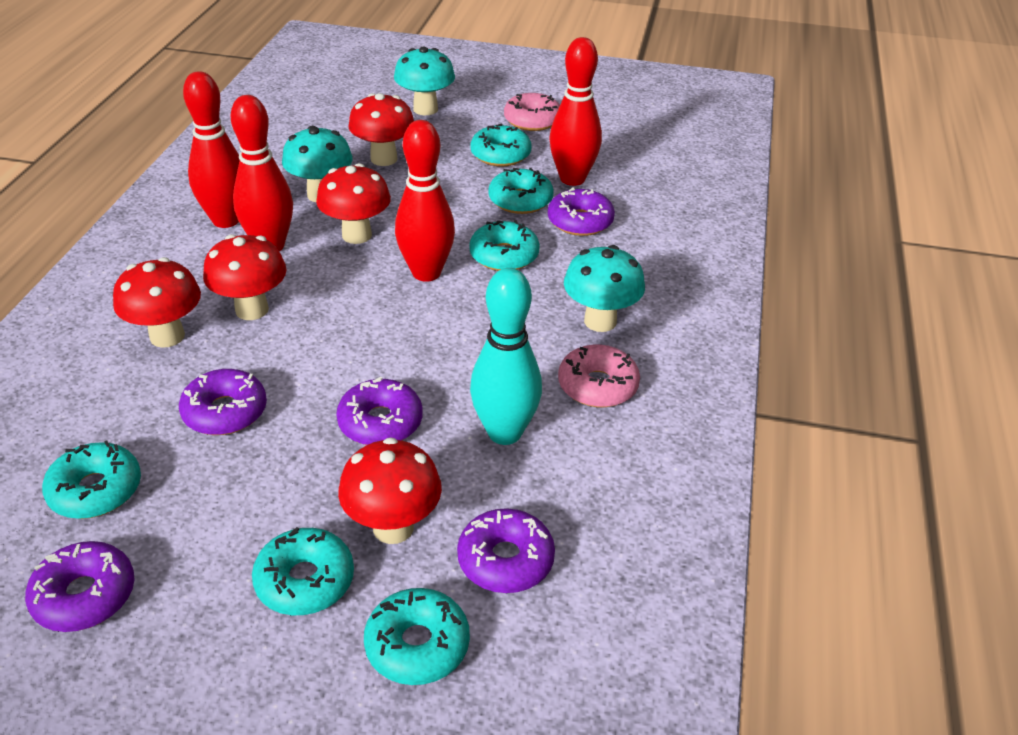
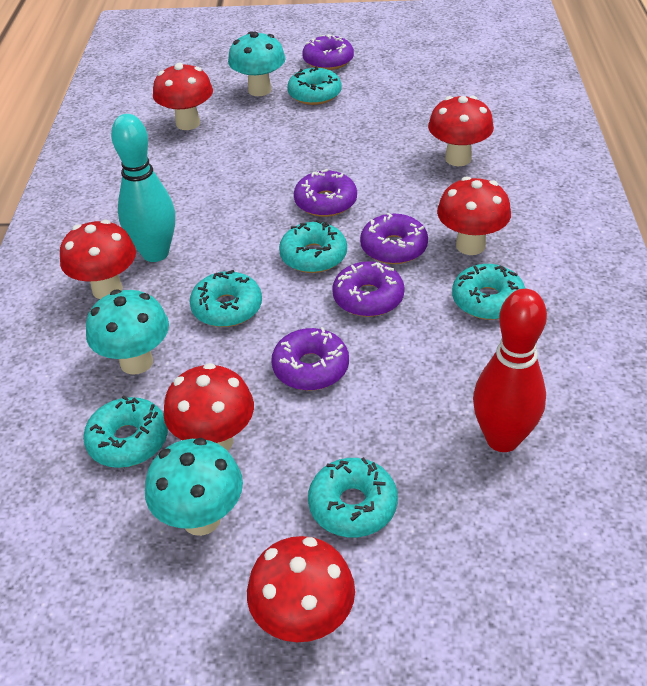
pink donut: 2 -> 0
red bowling pin: 4 -> 1
red mushroom: 5 -> 6

